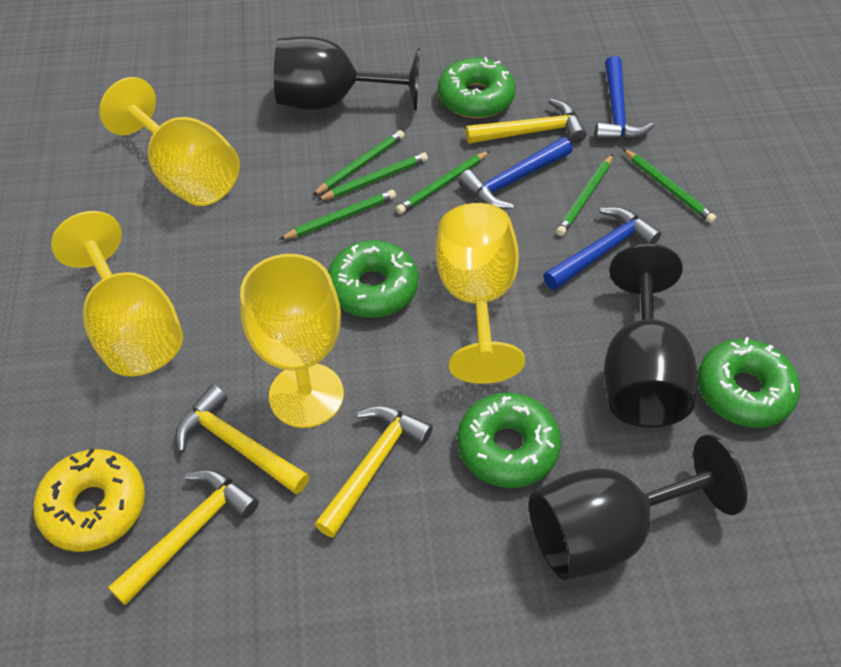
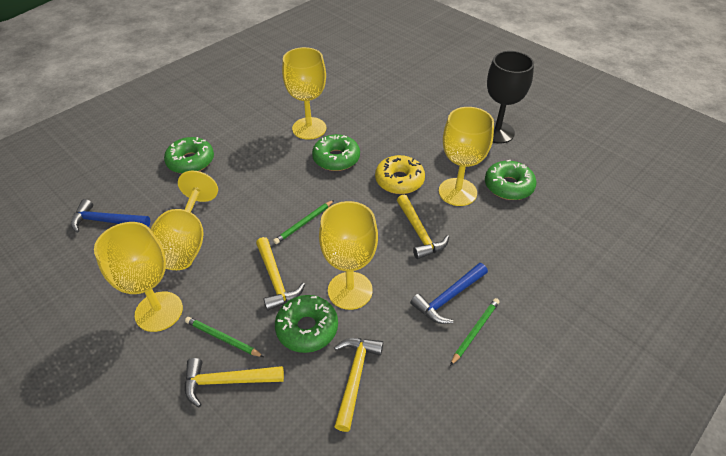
black goblet: 3 -> 1
blue hammer: 3 -> 2
green pencil: 6 -> 3
yellow goblet: 4 -> 5

